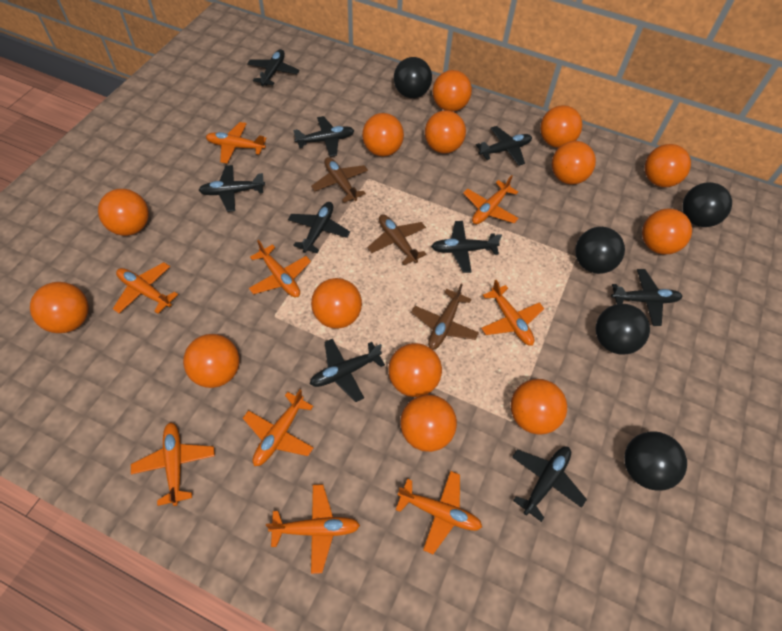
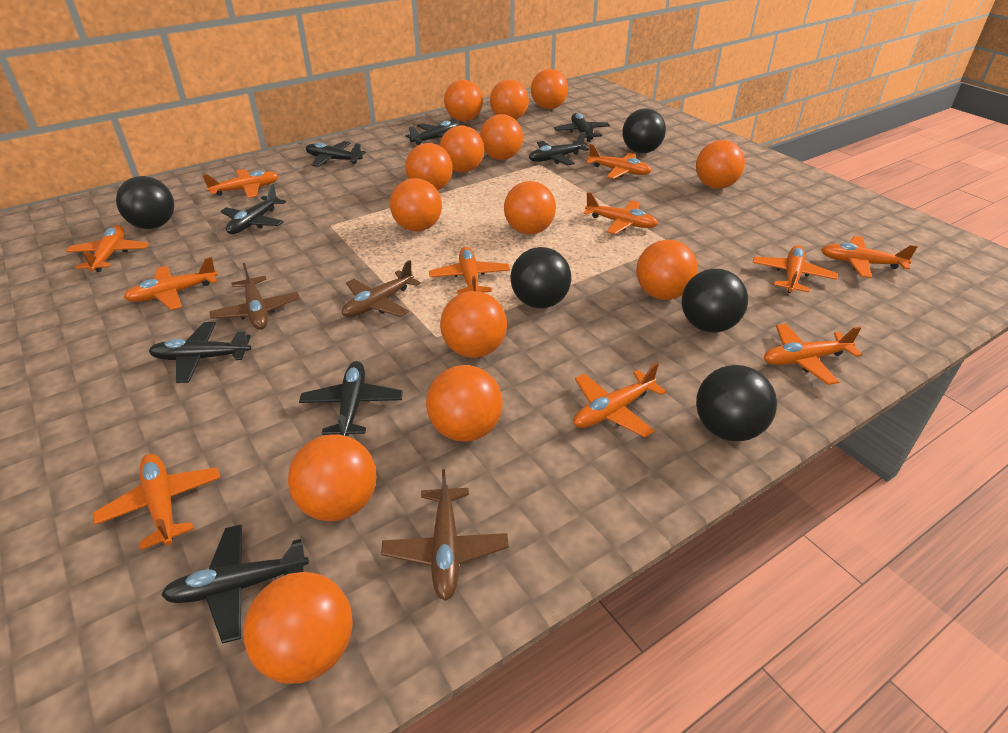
black plane: 9 -> 8
orange plane: 9 -> 11

